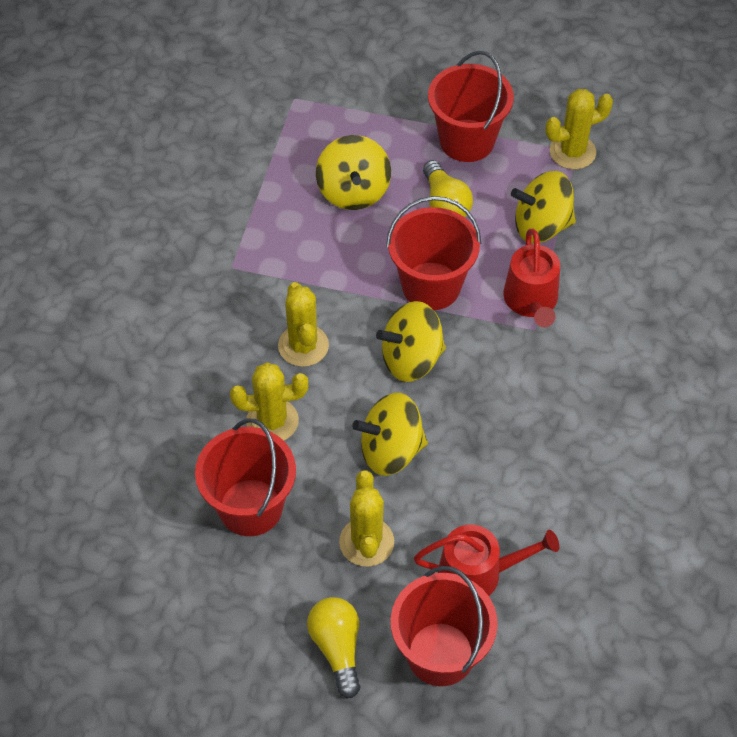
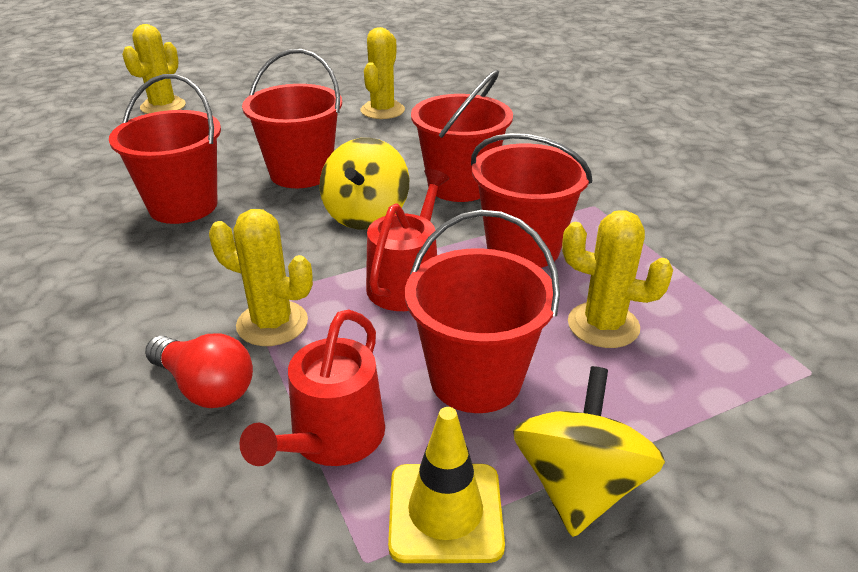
red bucket: 4 -> 5
red light bulb: 0 -> 1
yellow light bulb: 2 -> 0
yellow spinning top: 4 -> 2
yellow traffic cone: 0 -> 1

